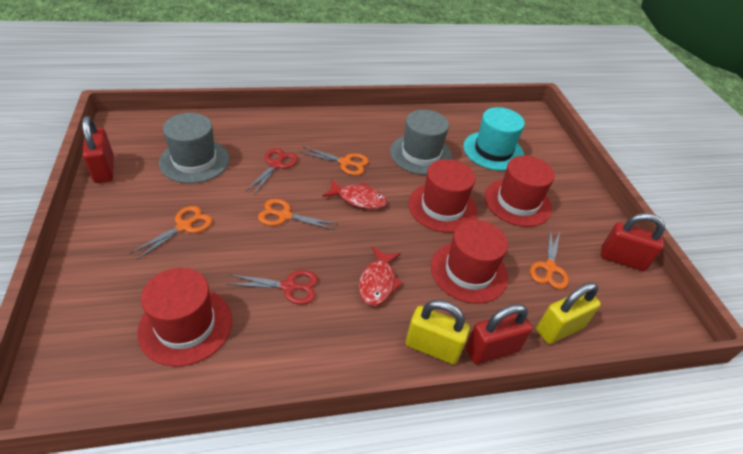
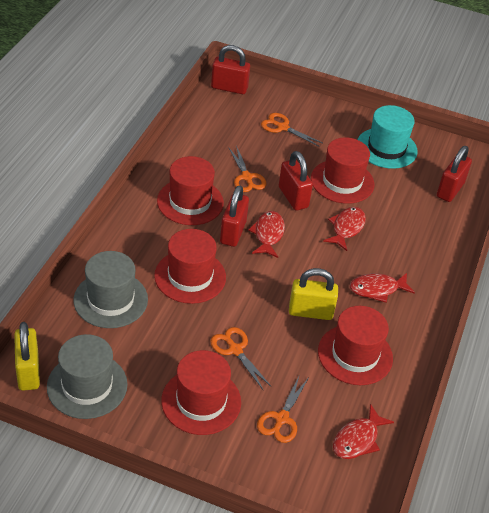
red fish: 2 -> 4
red hat: 4 -> 5
red padlock: 3 -> 4
red scissors: 2 -> 0

